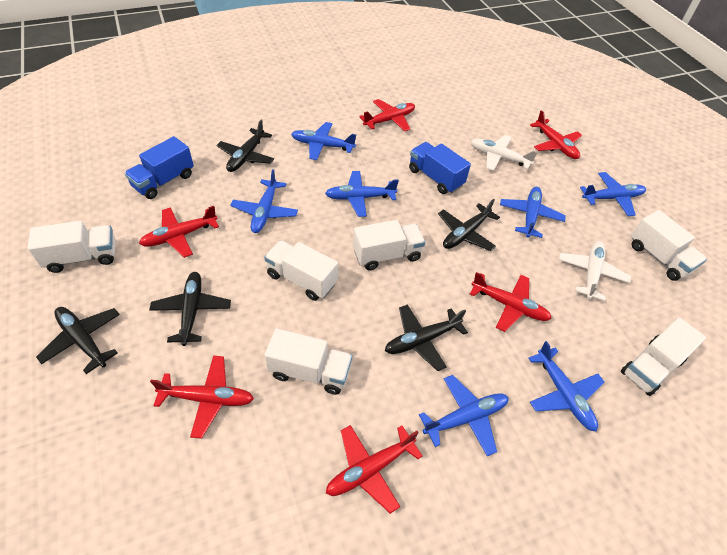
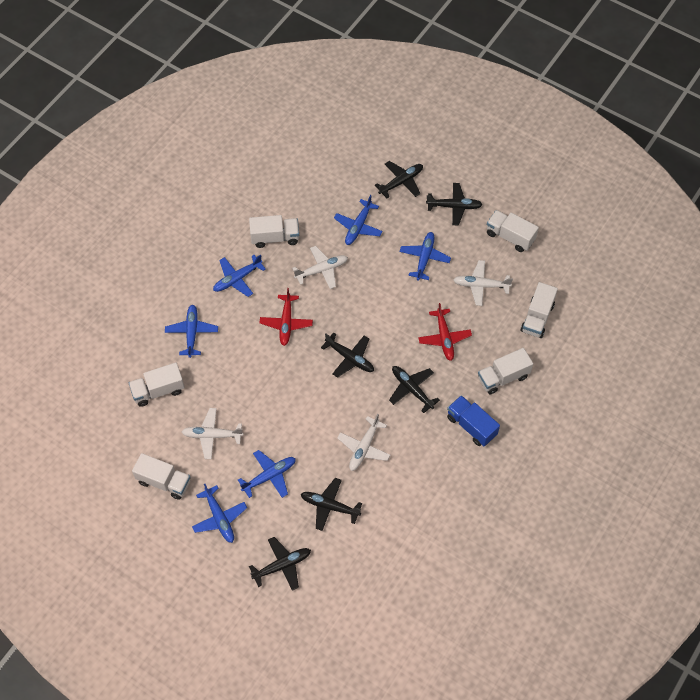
black plane: 5 -> 6
blue plane: 7 -> 6
blue truck: 2 -> 1
red plane: 6 -> 2
white plane: 2 -> 4

